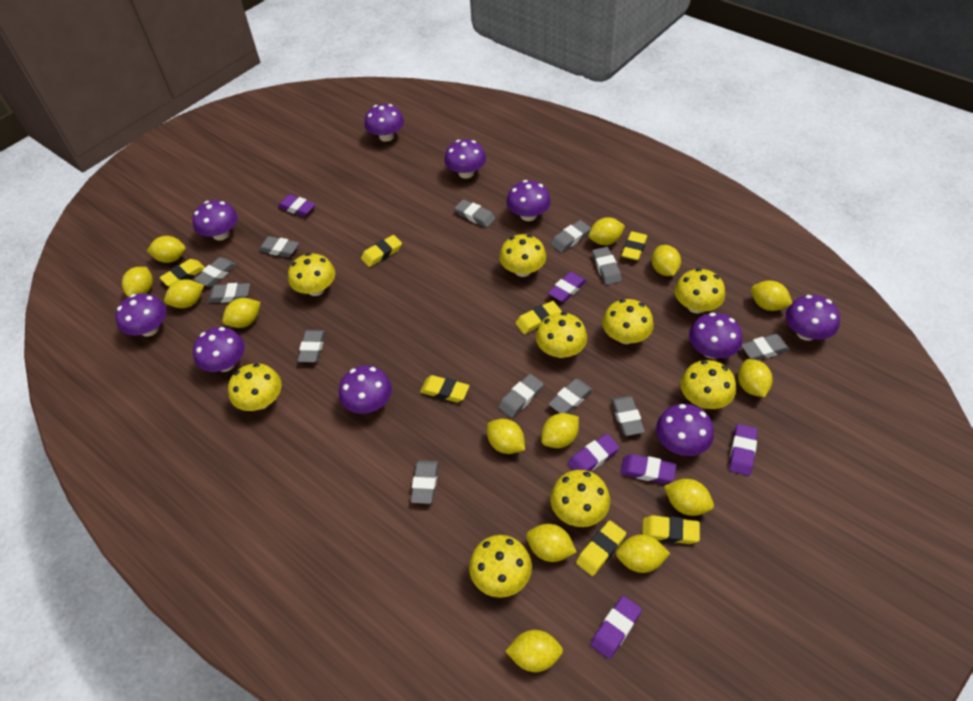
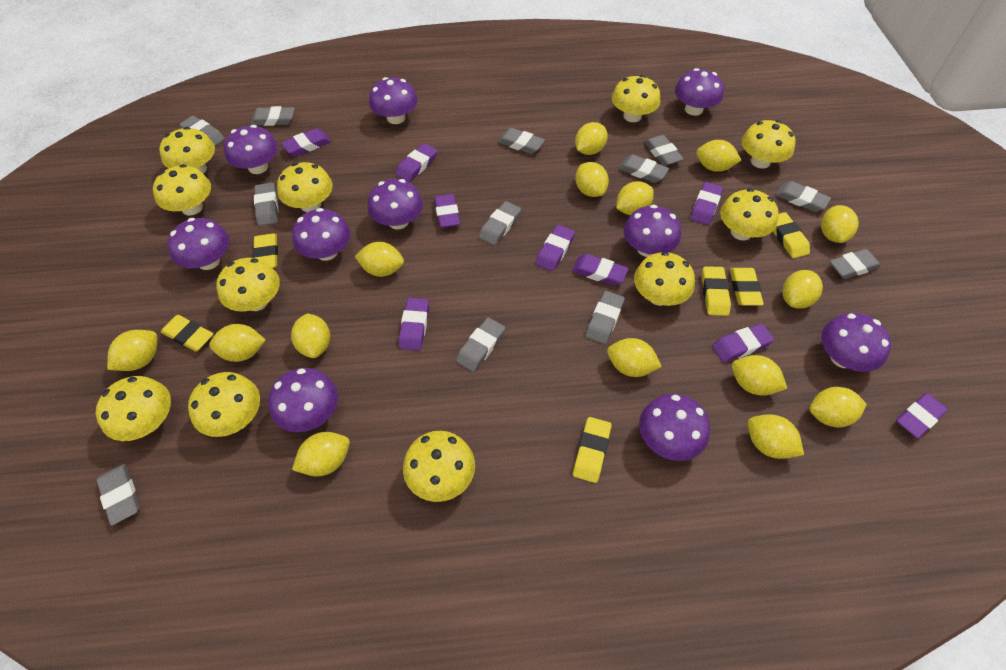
purple eraser: 6 -> 9
yellow eraser: 7 -> 6
yellow lemon: 14 -> 15
yellow mushroom: 9 -> 11

